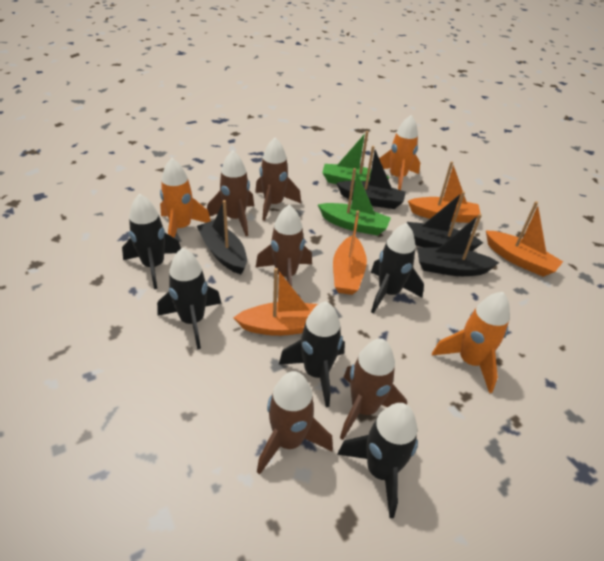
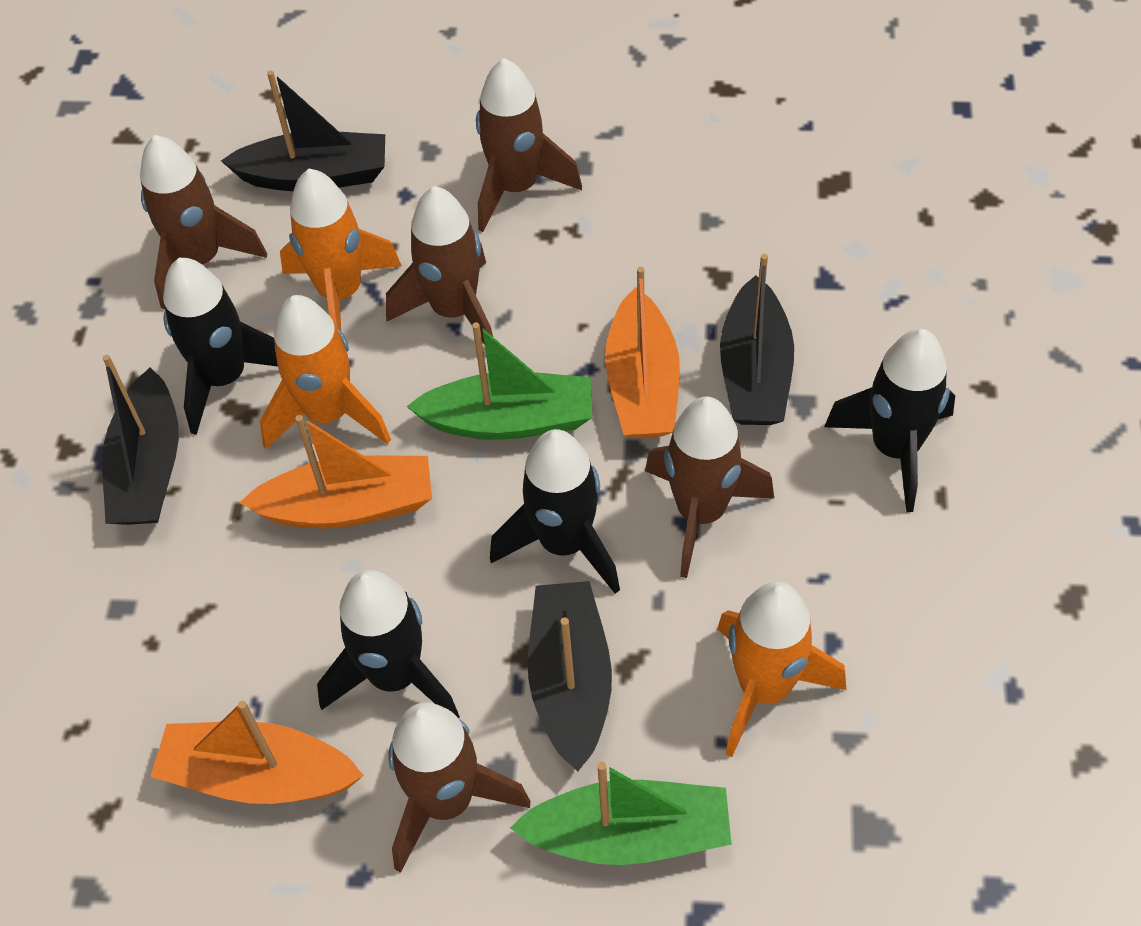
black rocket: 5 -> 4
orange boat: 4 -> 3

